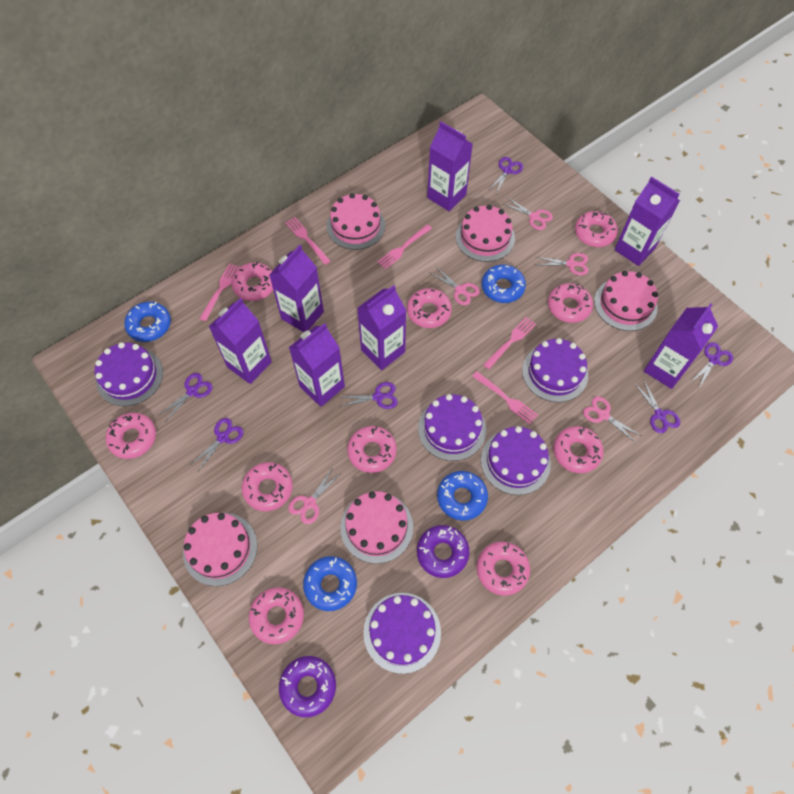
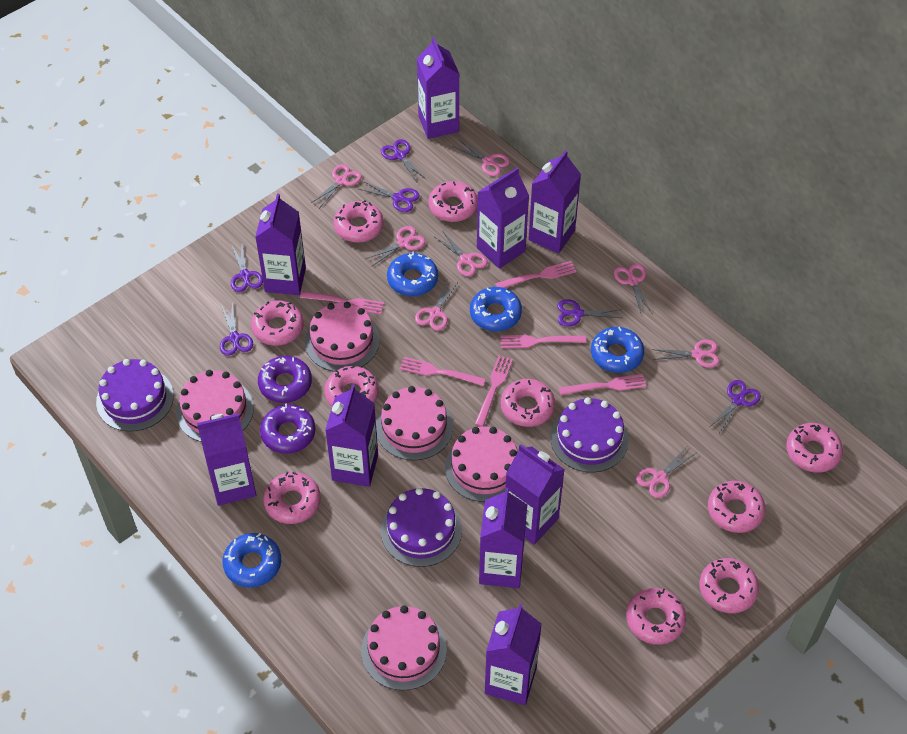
pink fork: 5 -> 6
pink scissors: 5 -> 8
purple cake: 5 -> 3
purple carton: 7 -> 9

